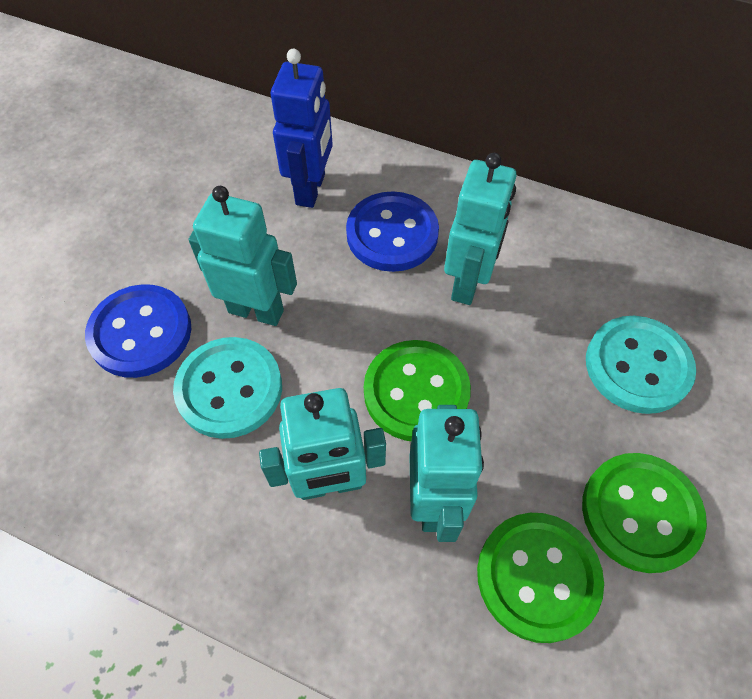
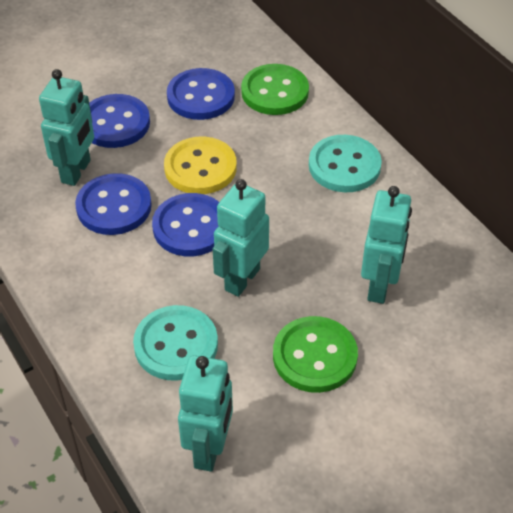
blue button: 2 -> 4
blue robot: 1 -> 0
green button: 3 -> 2
yellow button: 0 -> 1

